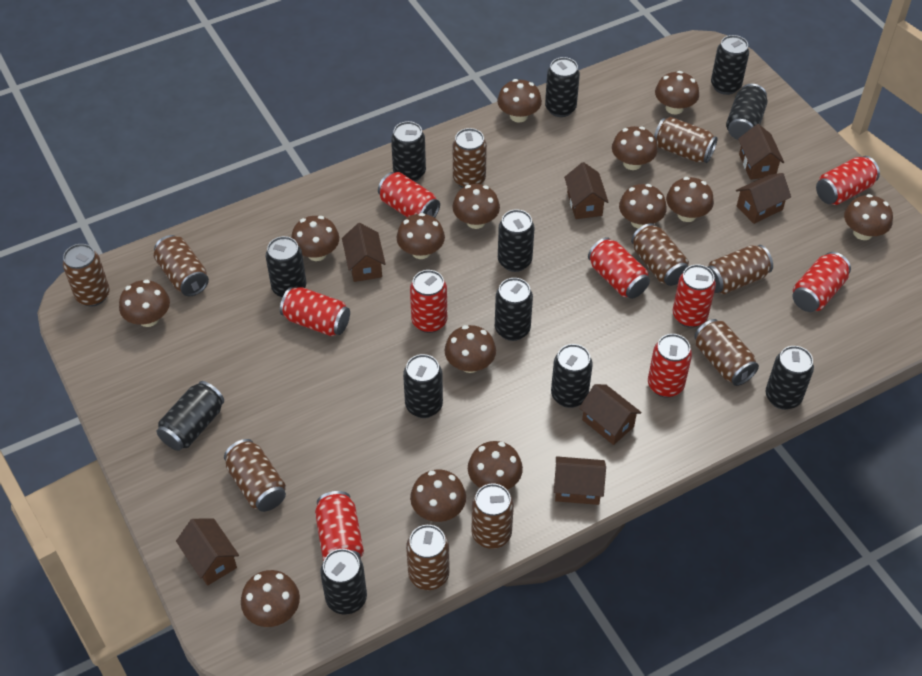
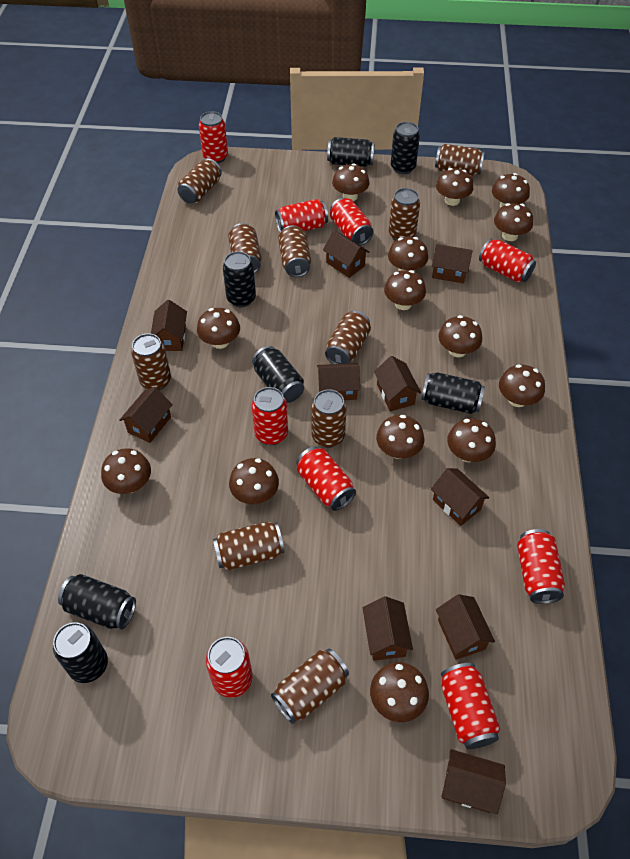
black can: 12 -> 7
brown house: 7 -> 10

